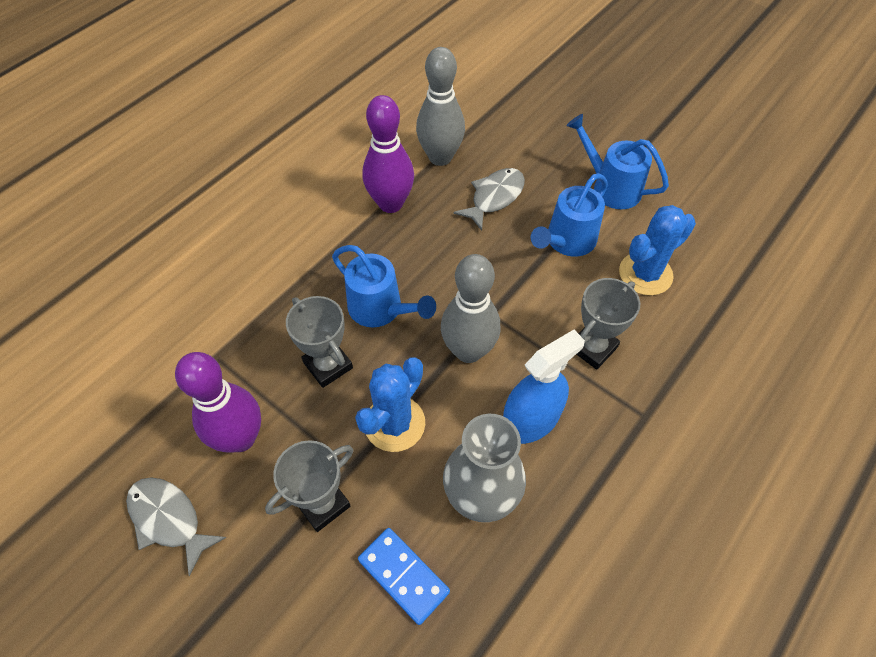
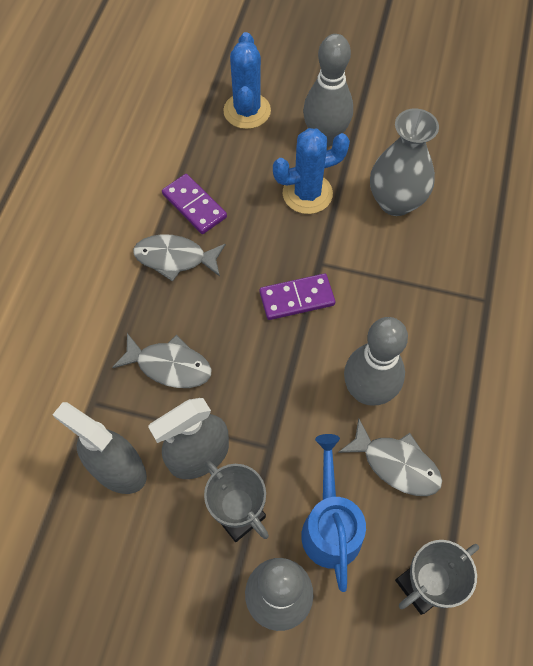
blue domino: 1 -> 0
blue spray bottle: 1 -> 0
blue watering can: 3 -> 1
grey bowling pin: 2 -> 3
grey fish: 2 -> 3
grey spray bottle: 0 -> 2
grey trophy: 3 -> 2
purple bowling pin: 2 -> 0
purple domino: 0 -> 2

